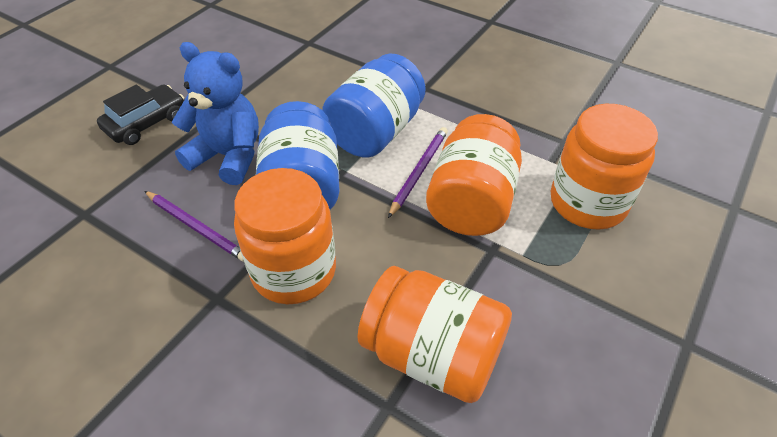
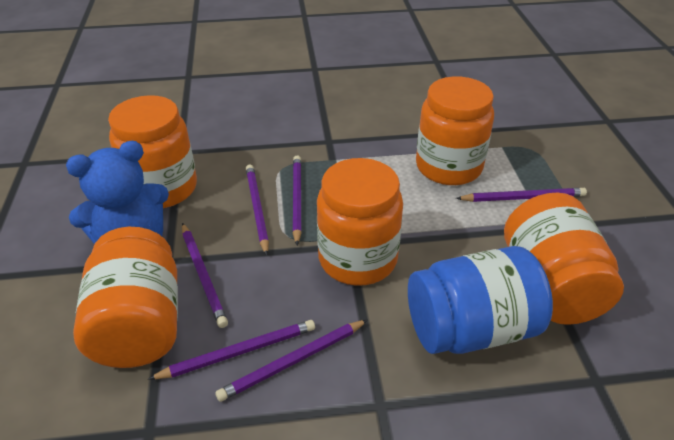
black car: 1 -> 0
blue jar: 2 -> 1
orange jar: 4 -> 5
purple pencil: 2 -> 6

